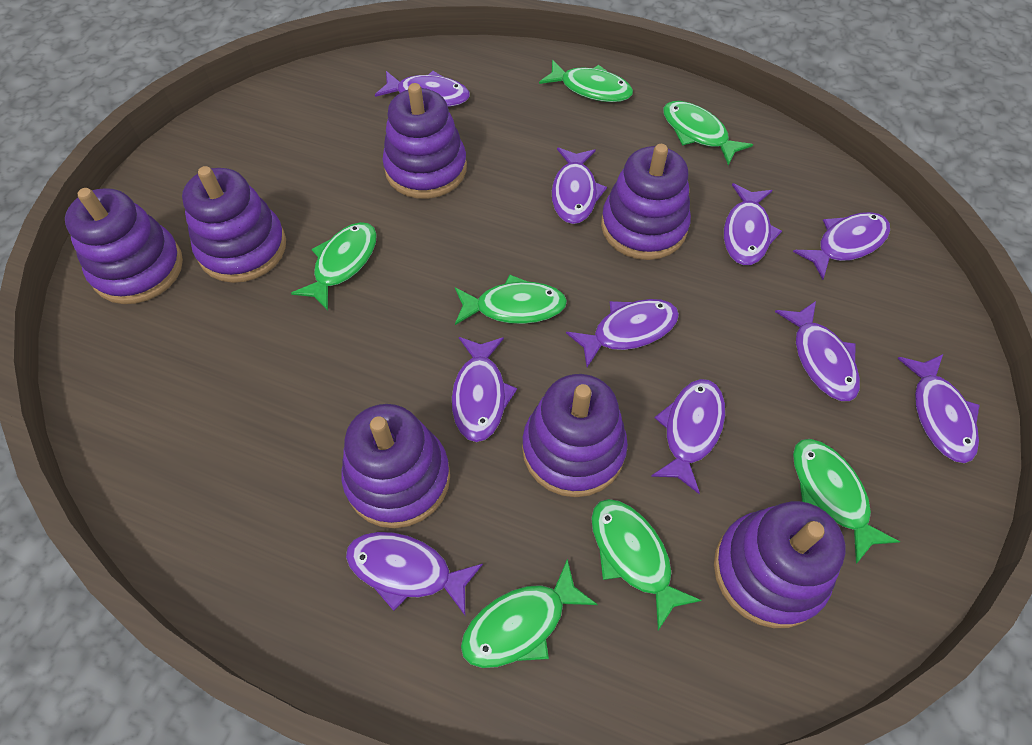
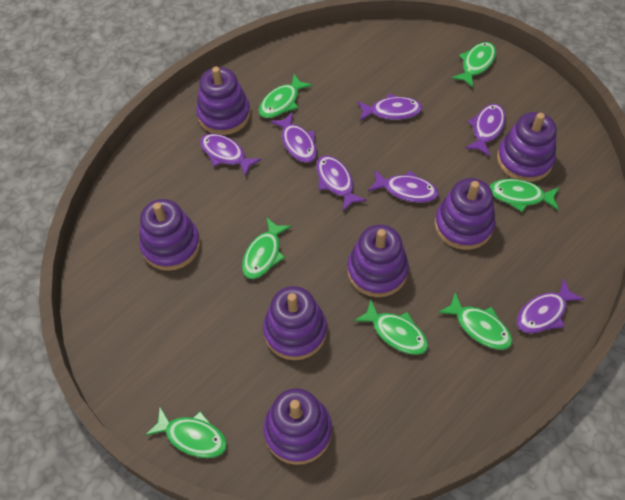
purple fish: 10 -> 7

